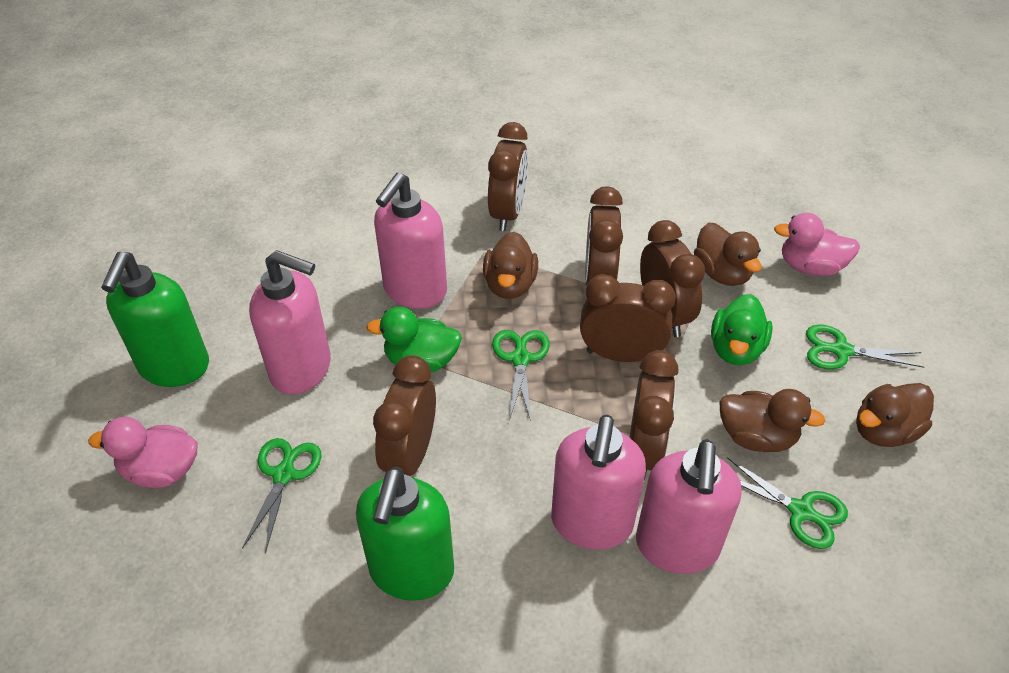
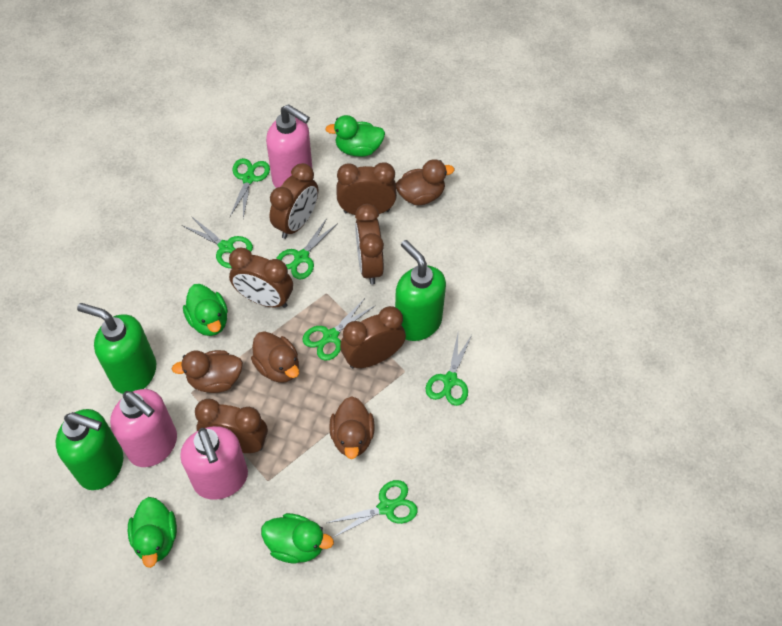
green duck: 2 -> 4
green scissors: 4 -> 6
green soap dispenser: 2 -> 3
pink duck: 2 -> 0
pink soap dispenser: 4 -> 3

